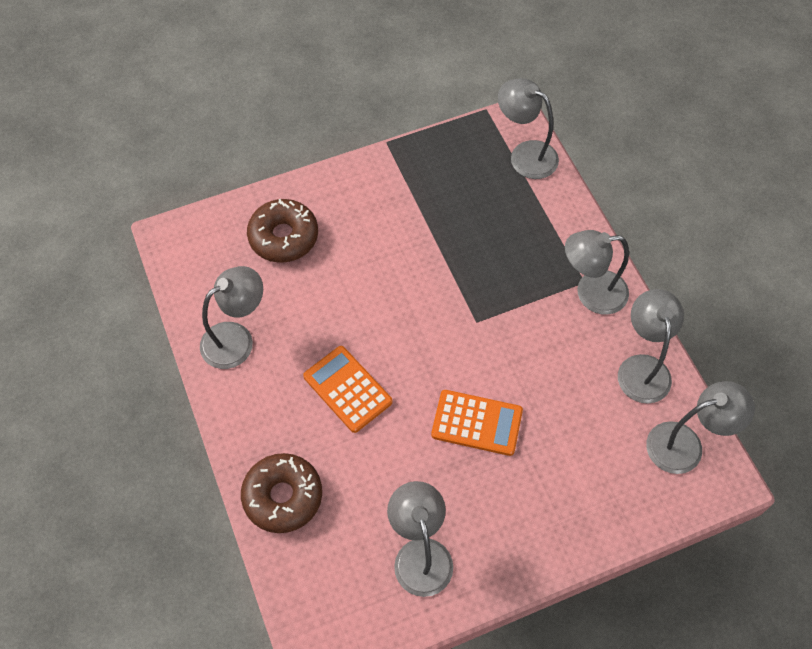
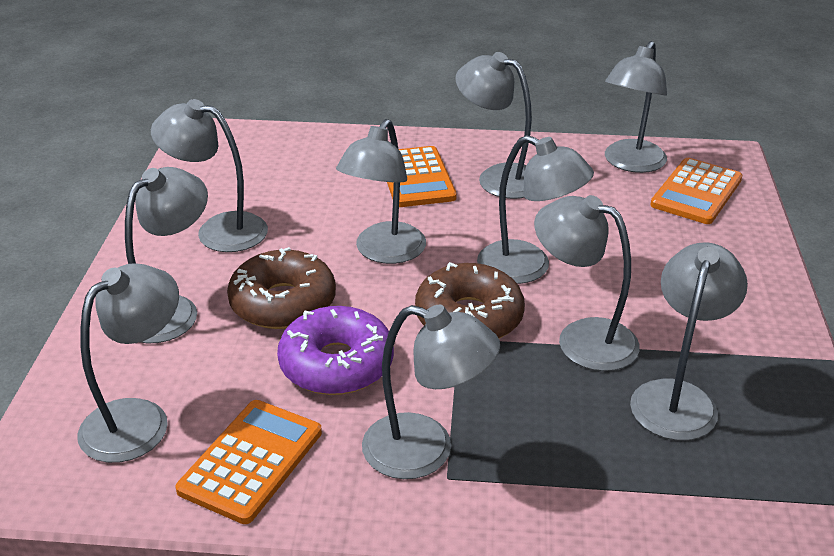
grey lamp: 6 -> 10
orange calculator: 2 -> 3
purple donut: 0 -> 1

